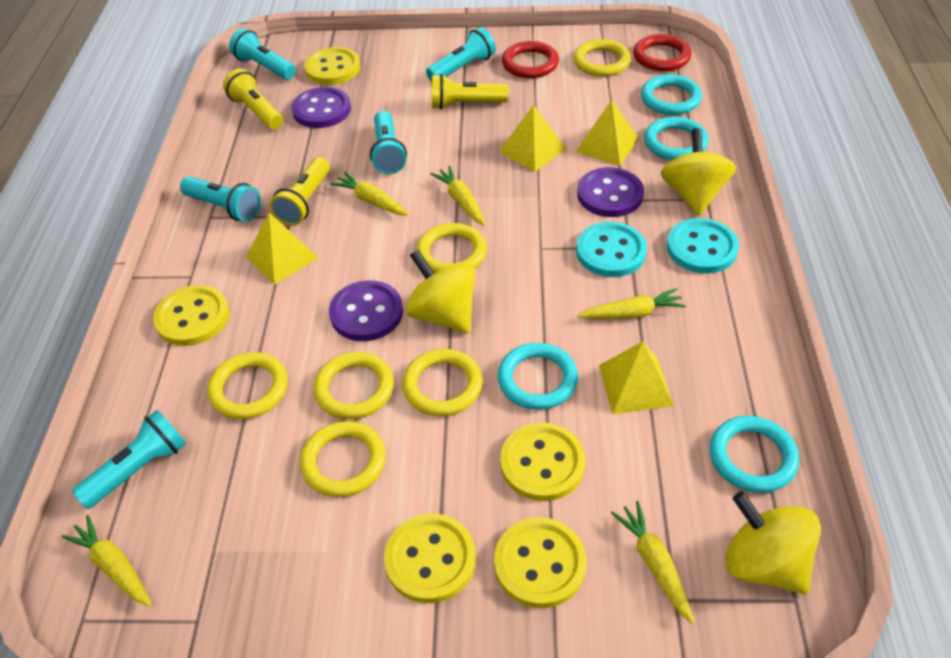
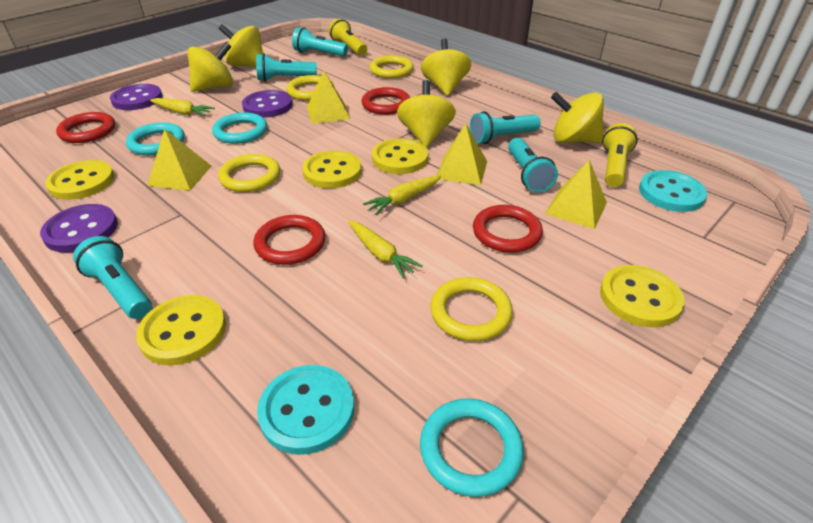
red ring: 2 -> 4
turquoise ring: 4 -> 3
yellow carrot: 5 -> 3
yellow flashlight: 3 -> 2
yellow ring: 6 -> 4
yellow spinning top: 3 -> 5

